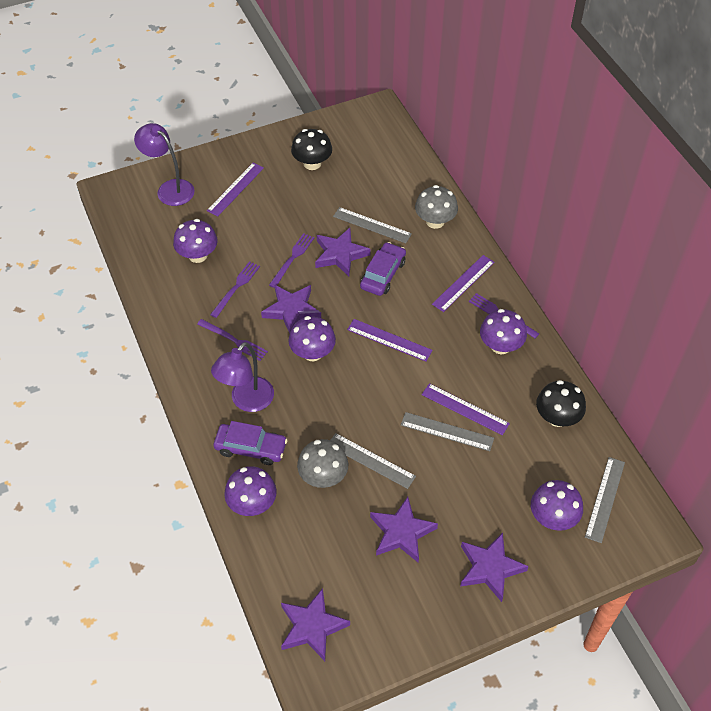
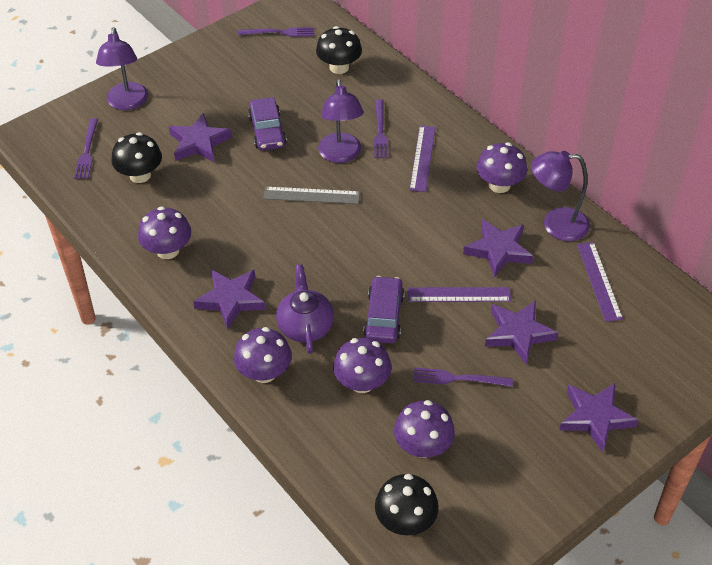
black mushroom: 2 -> 3
grey mushroom: 2 -> 0
grey ruler: 4 -> 1
purple lamp: 2 -> 3
purple ruler: 4 -> 3
purple teapot: 0 -> 1

